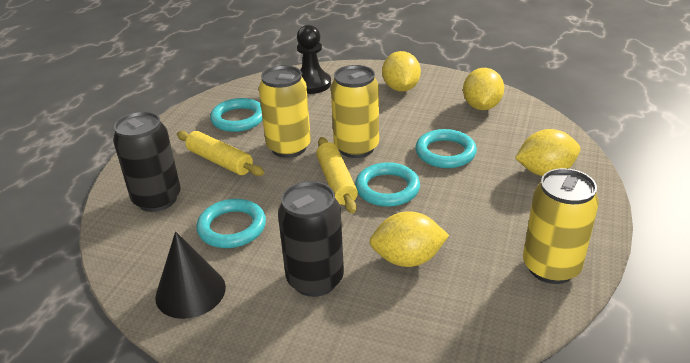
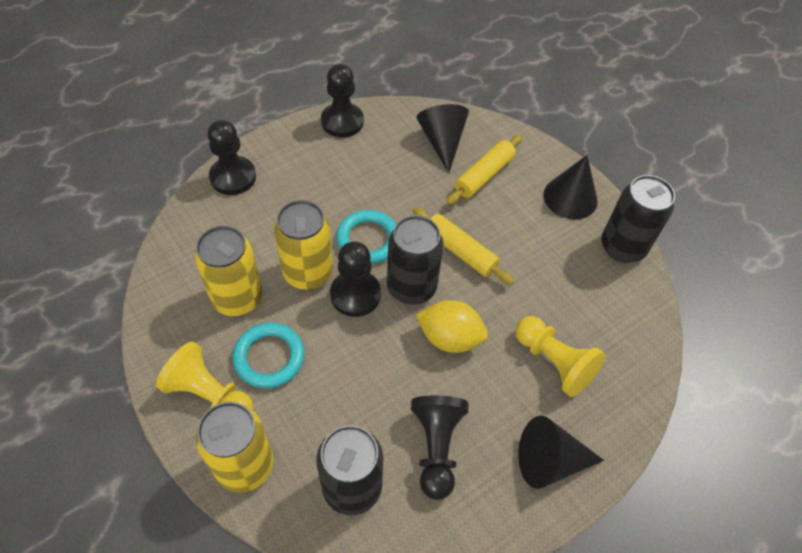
black can: 2 -> 3
black cone: 1 -> 3
black pawn: 1 -> 4
turquoise ring: 4 -> 2
yellow lemon: 4 -> 1
yellow pawn: 0 -> 2

